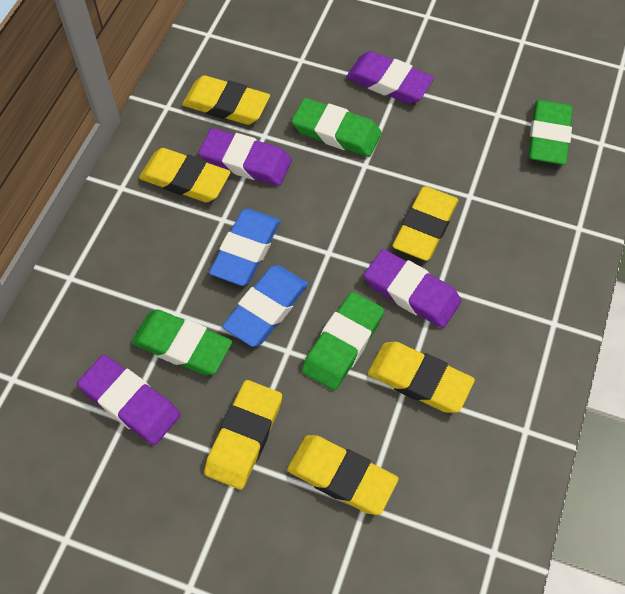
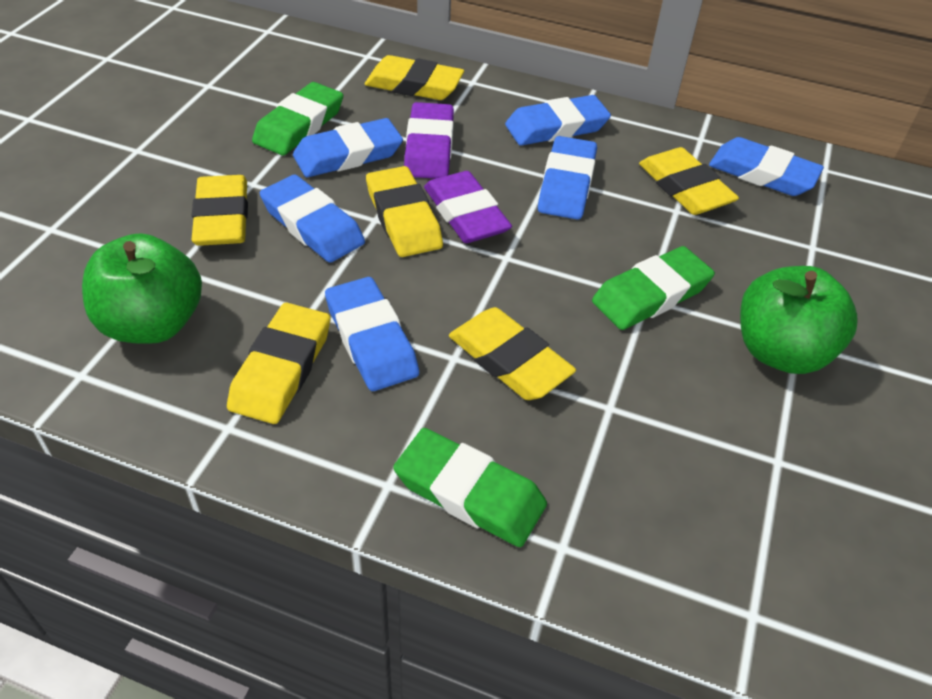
blue eraser: 2 -> 6
green apple: 0 -> 2
green eraser: 4 -> 3
purple eraser: 4 -> 2

